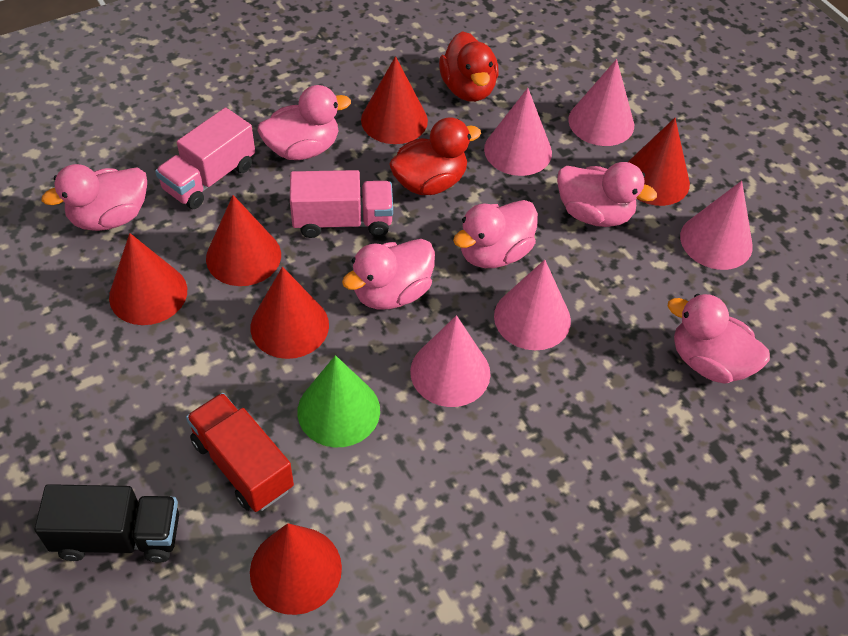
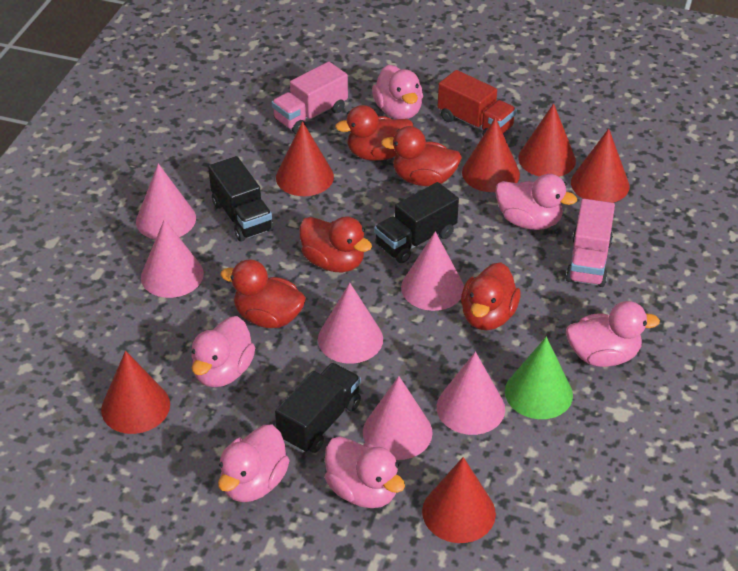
black truck: 1 -> 3
pink cone: 5 -> 6
red duck: 2 -> 5

